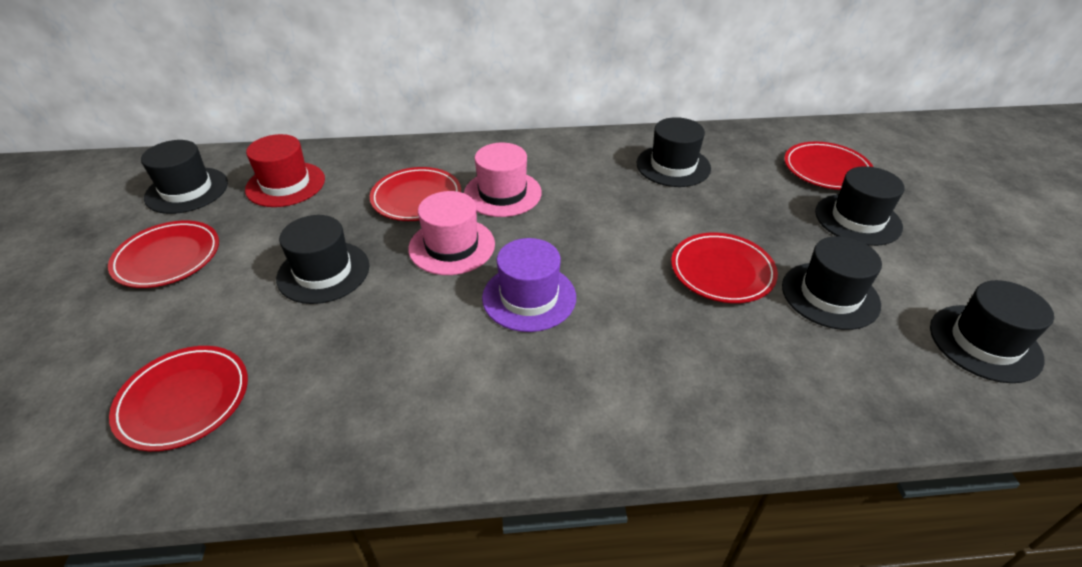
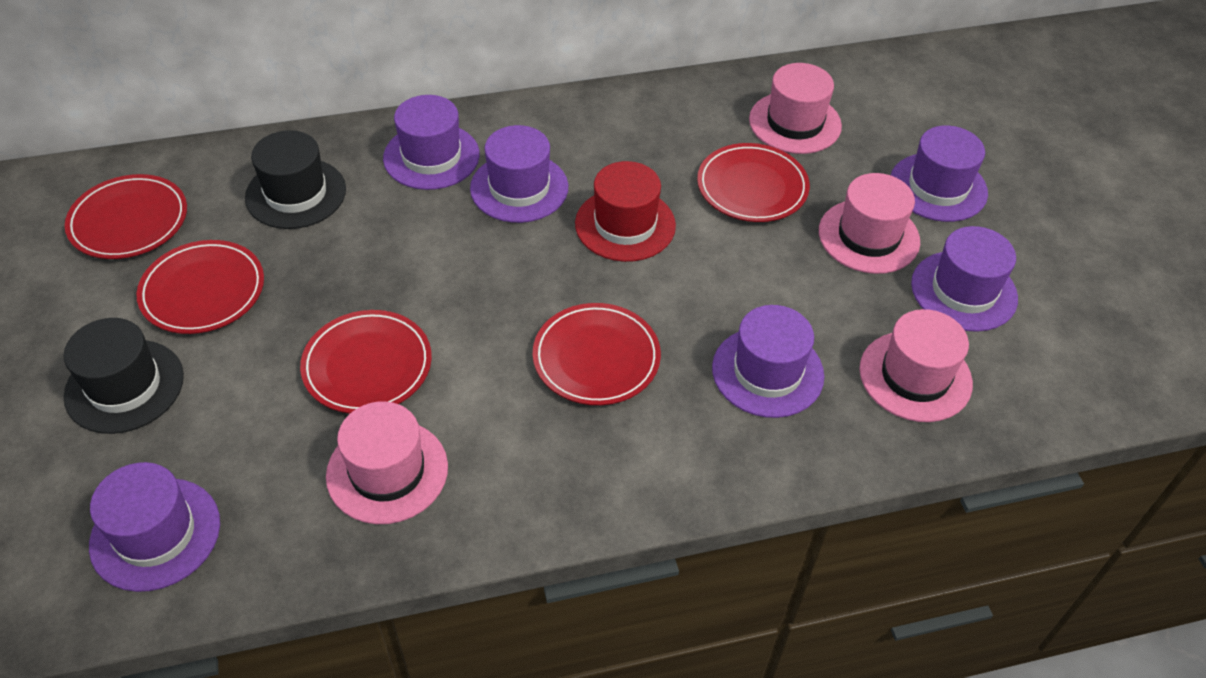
black hat: 6 -> 2
pink hat: 2 -> 4
purple hat: 1 -> 6

